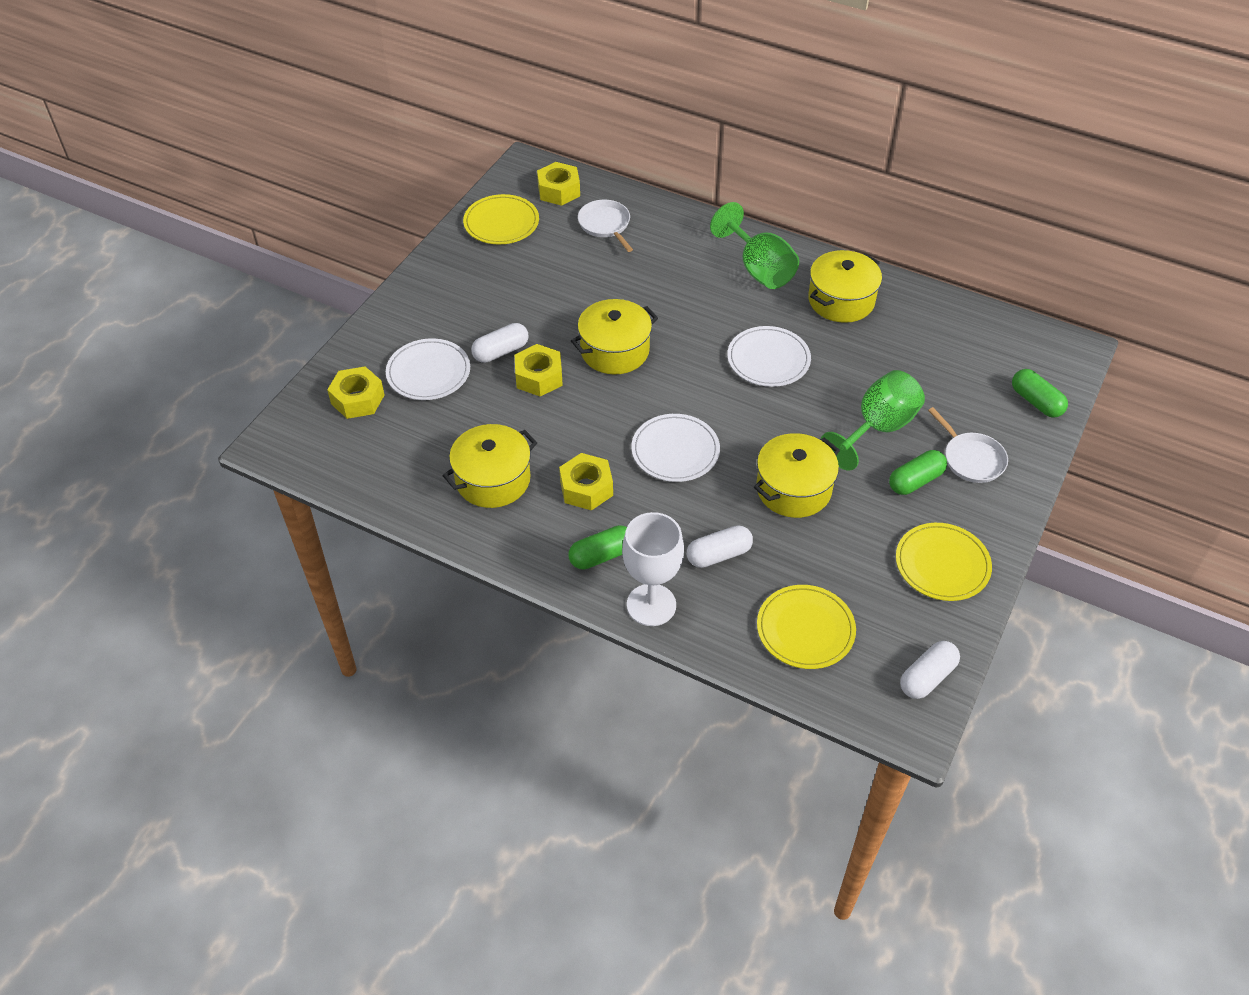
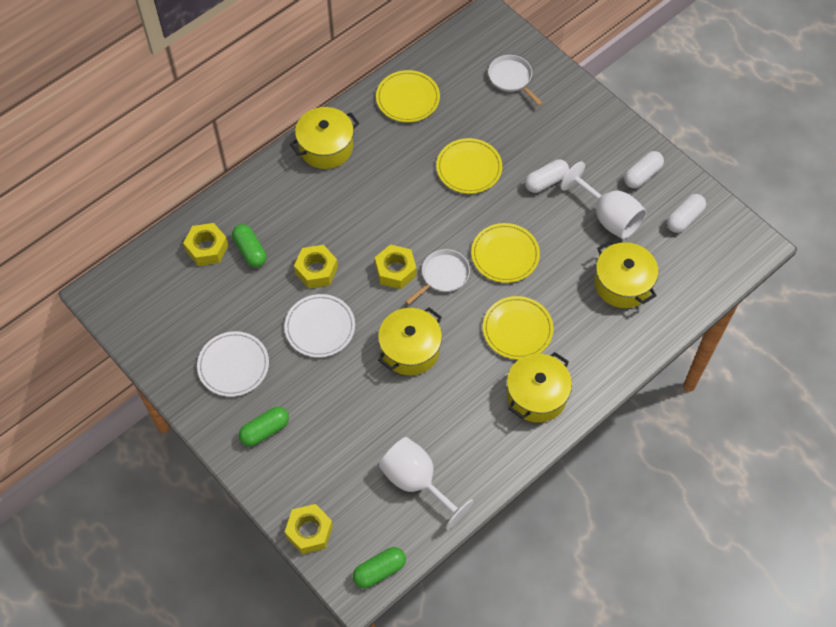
green goblet: 2 -> 0
white goblet: 1 -> 2
white plate: 3 -> 2
yellow plate: 3 -> 4

